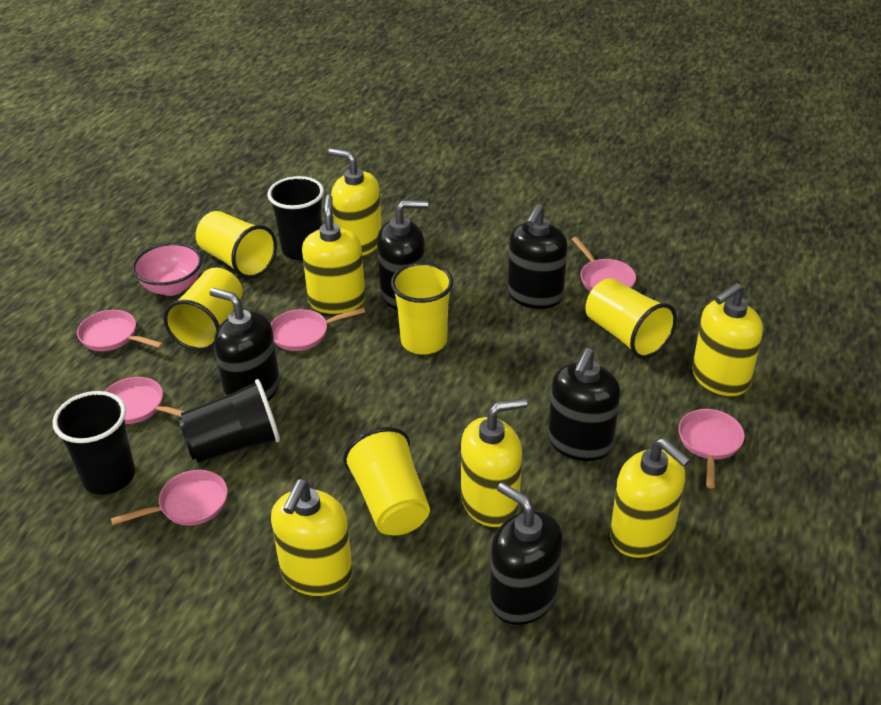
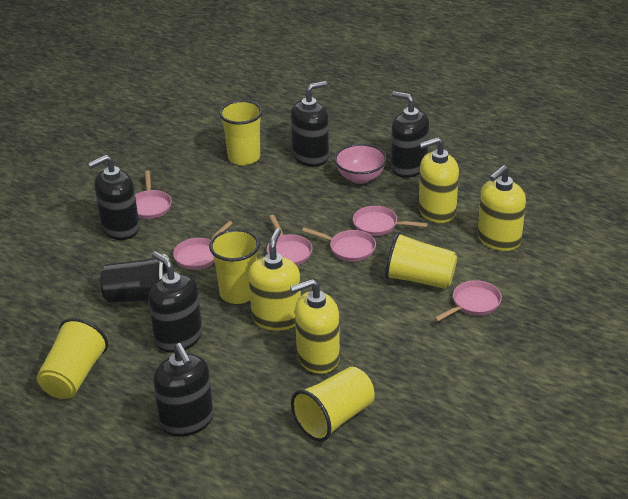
black cup: 3 -> 1
yellow soap dispenser: 6 -> 4

